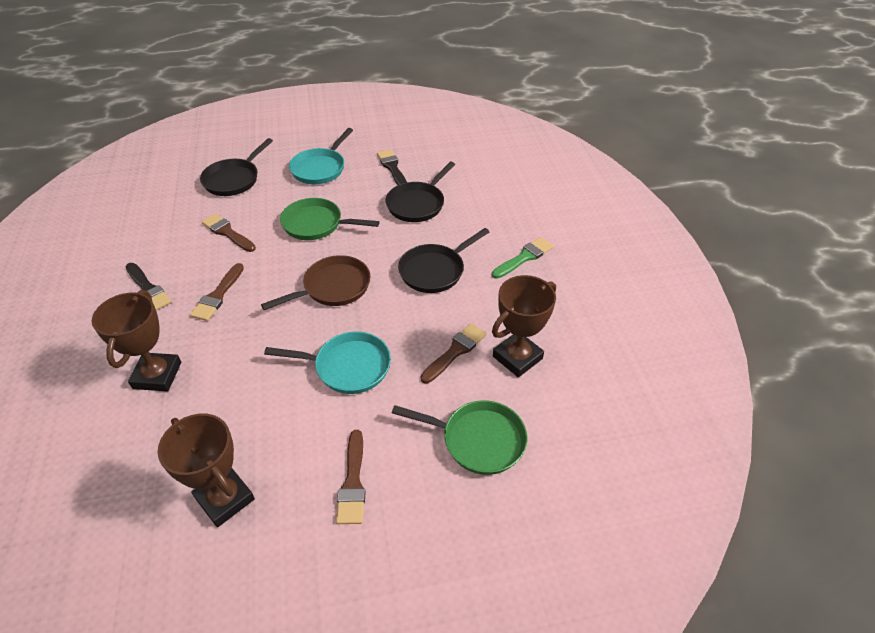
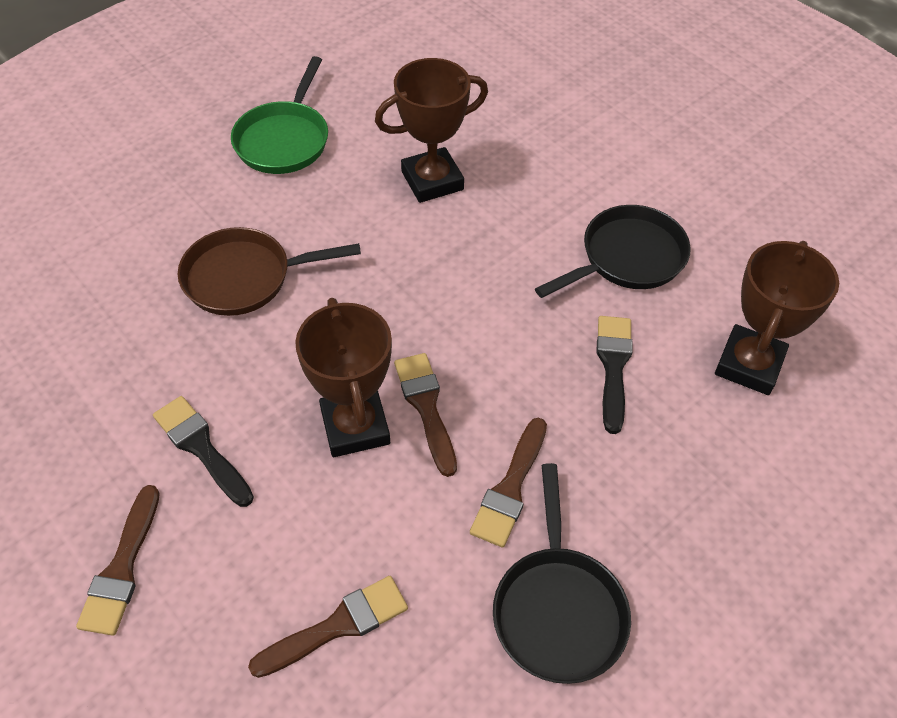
black pan: 3 -> 2
green brush: 1 -> 0
green pan: 2 -> 1
turquoise pan: 2 -> 0

